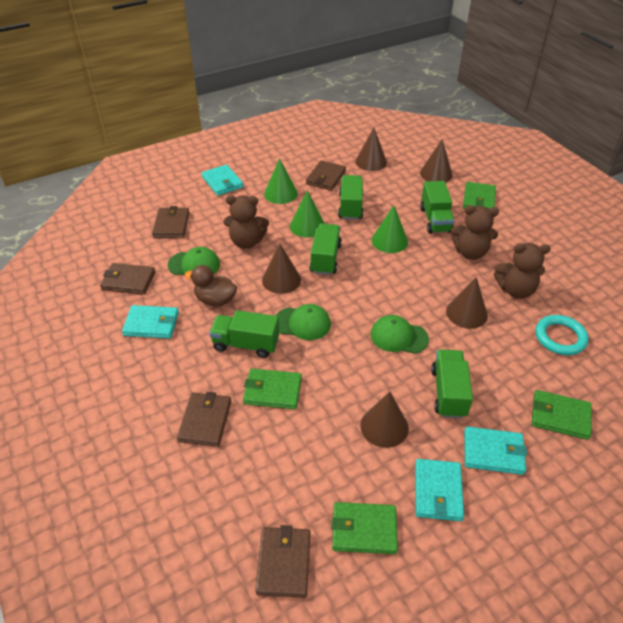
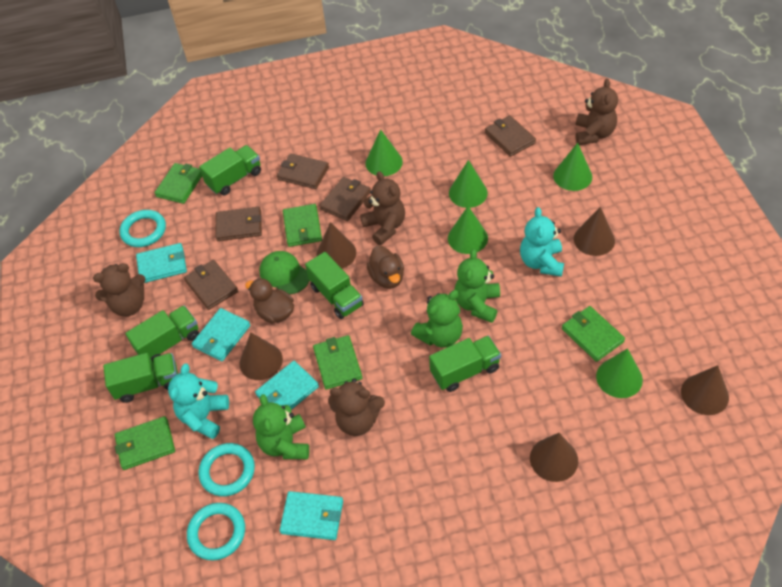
brown duck: 1 -> 2
brown teddy bear: 3 -> 4
green cap: 3 -> 1
green cone: 3 -> 5
green teddy bear: 0 -> 3
green wallet: 4 -> 5
turquoise ring: 1 -> 3
turquoise teddy bear: 0 -> 2

